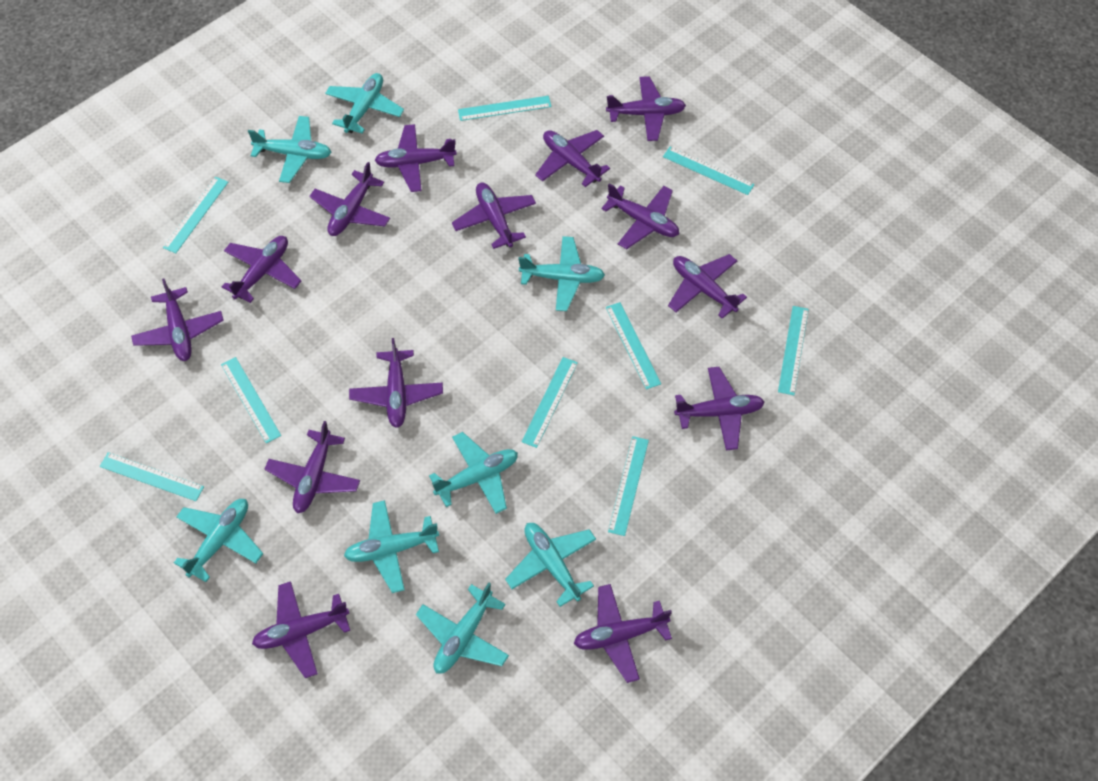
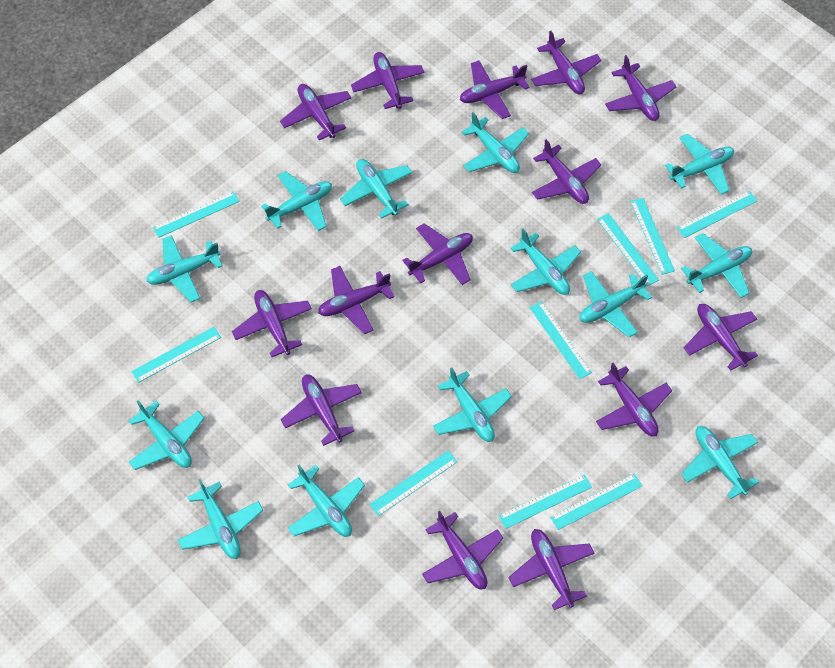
turquoise plane: 8 -> 13

